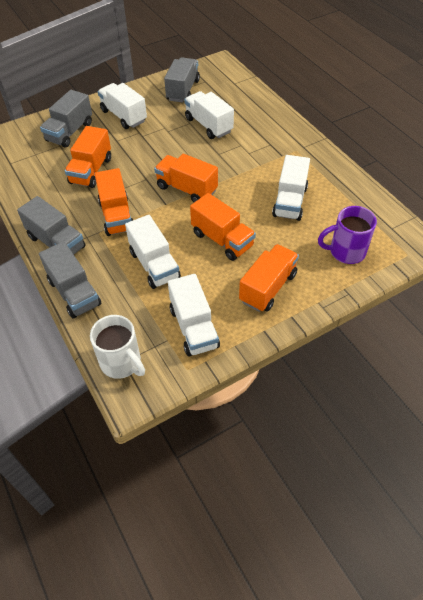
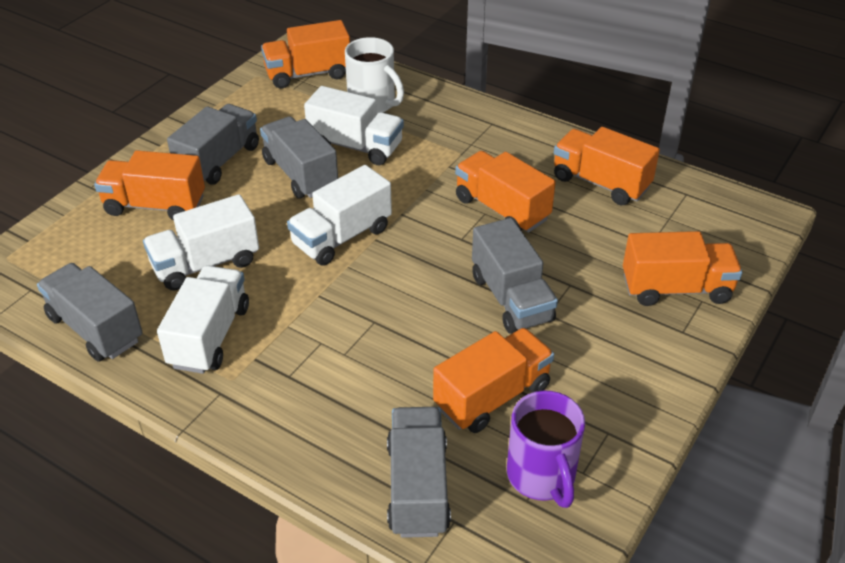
grey truck: 4 -> 5
orange truck: 5 -> 6
white truck: 5 -> 4

